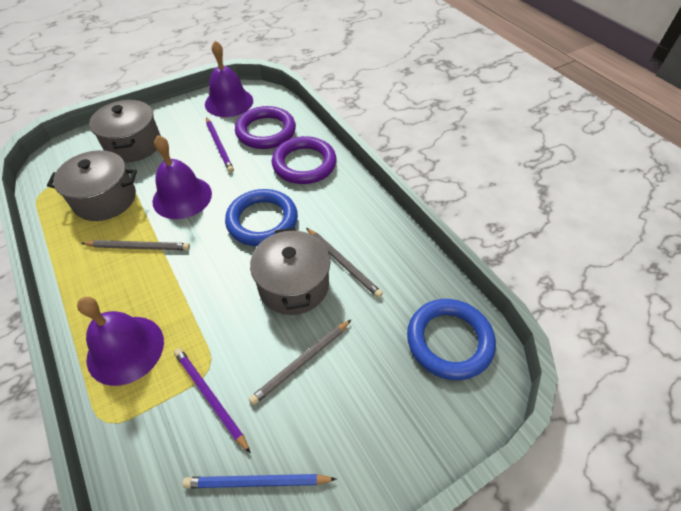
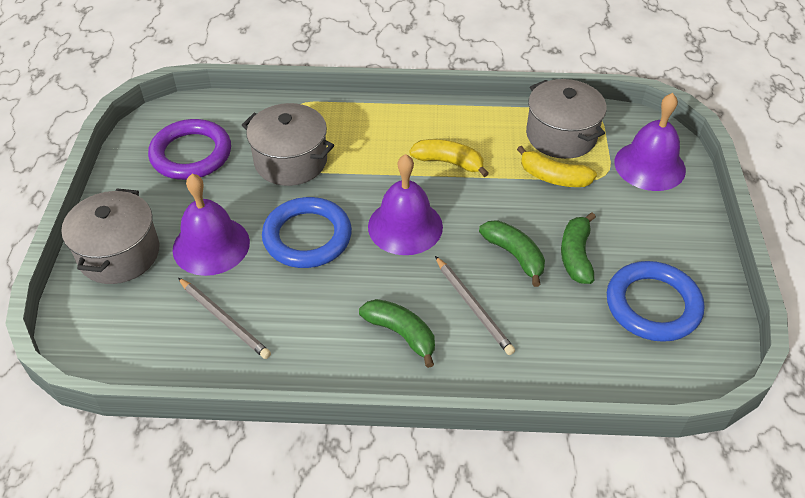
blue pencil: 1 -> 0
green banana: 0 -> 3
grey pencil: 3 -> 2
purple pencil: 2 -> 0
purple ring: 2 -> 1
yellow banana: 0 -> 2

